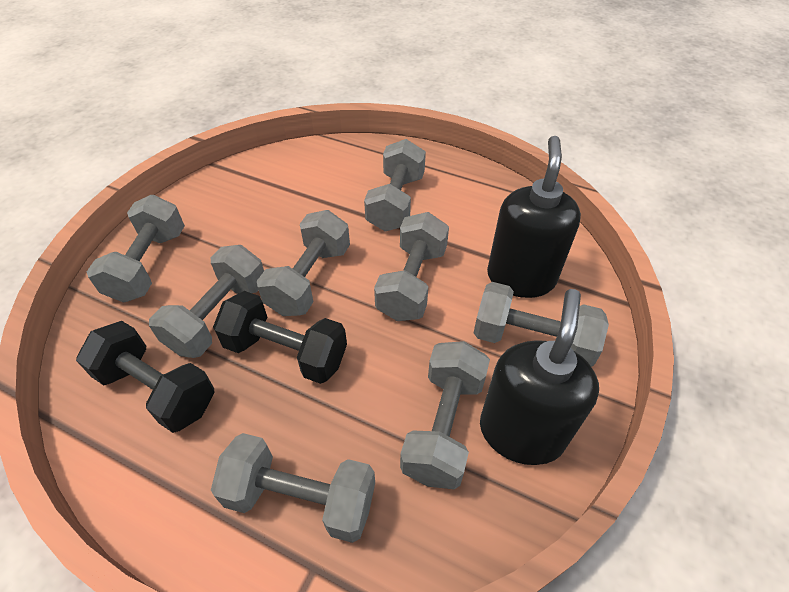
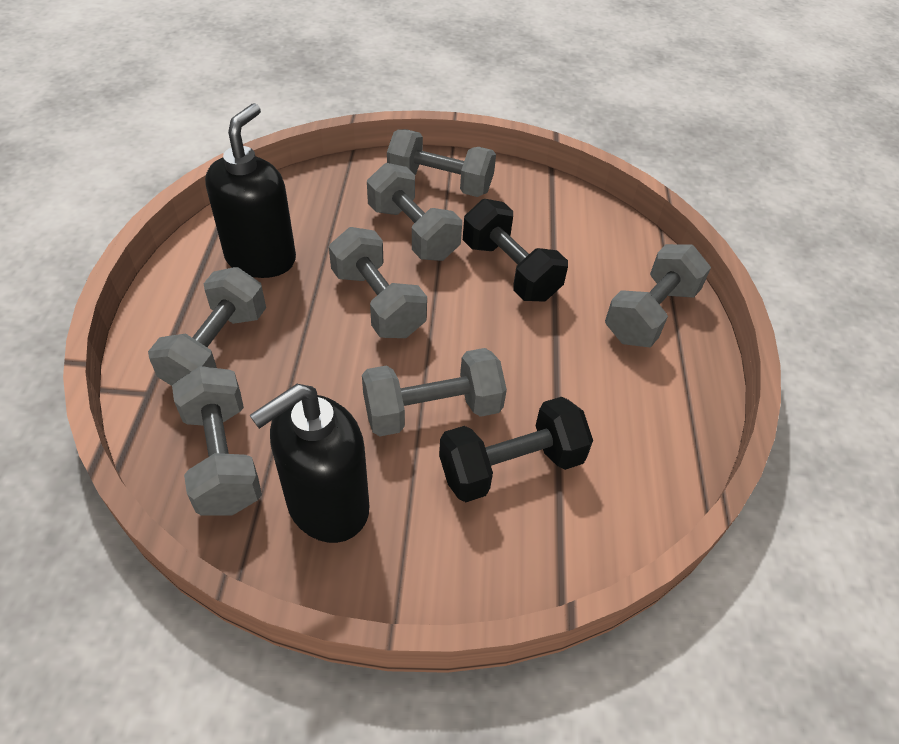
grey dumbbell: 8 -> 7

